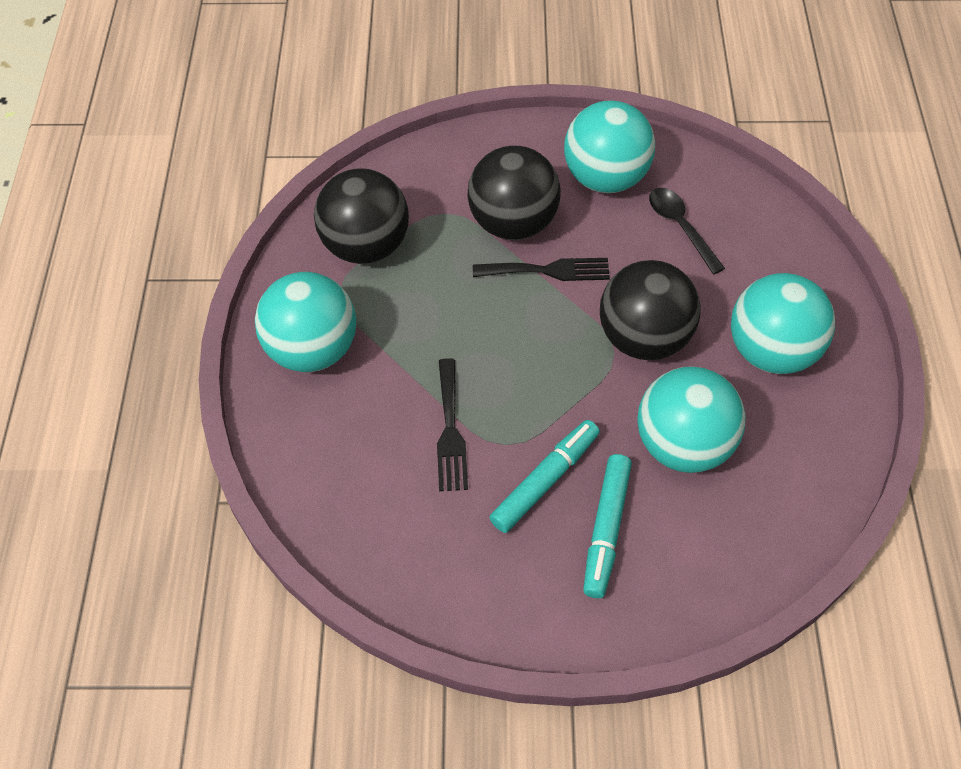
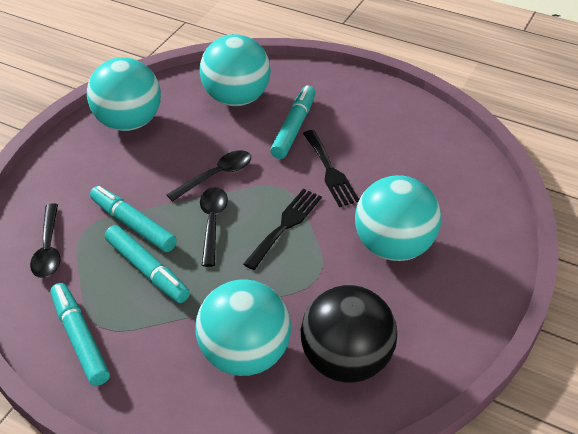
black ball: 3 -> 1
black spoon: 1 -> 3
turquoise marker: 2 -> 4

